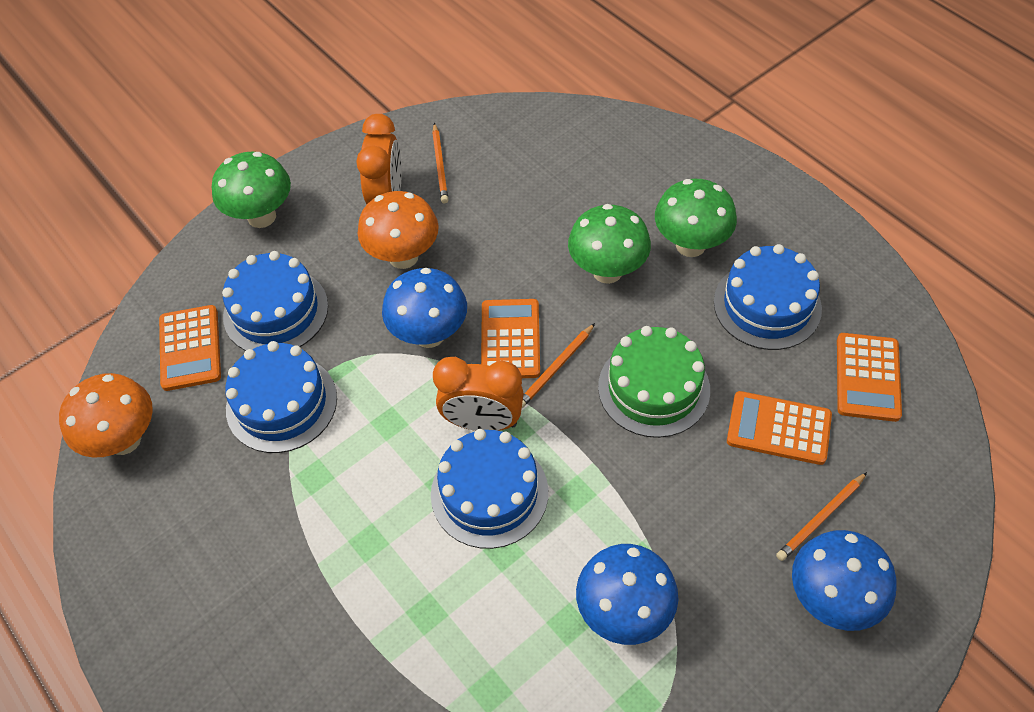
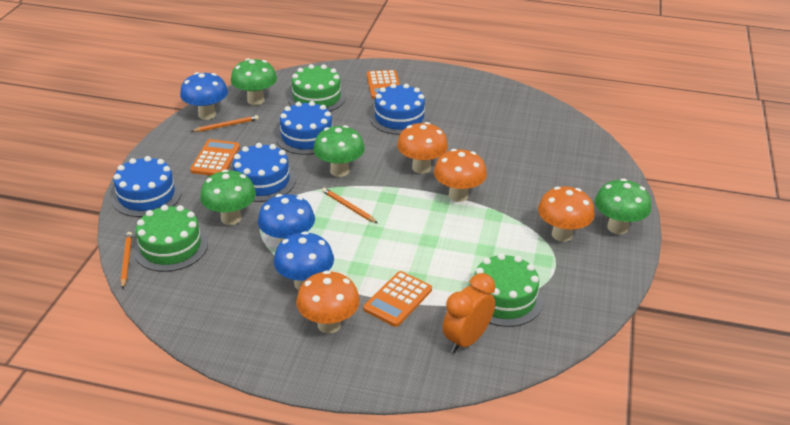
green cake: 1 -> 3
green mushroom: 3 -> 4
orange calculator: 4 -> 3
orange clock: 2 -> 1
orange mushroom: 2 -> 4

